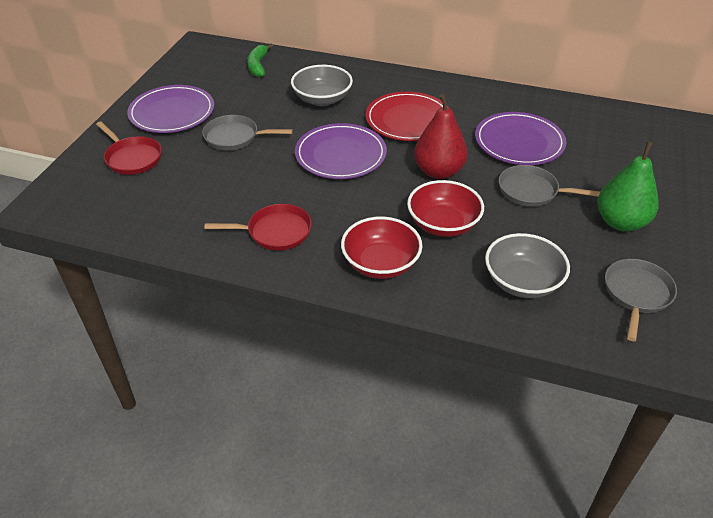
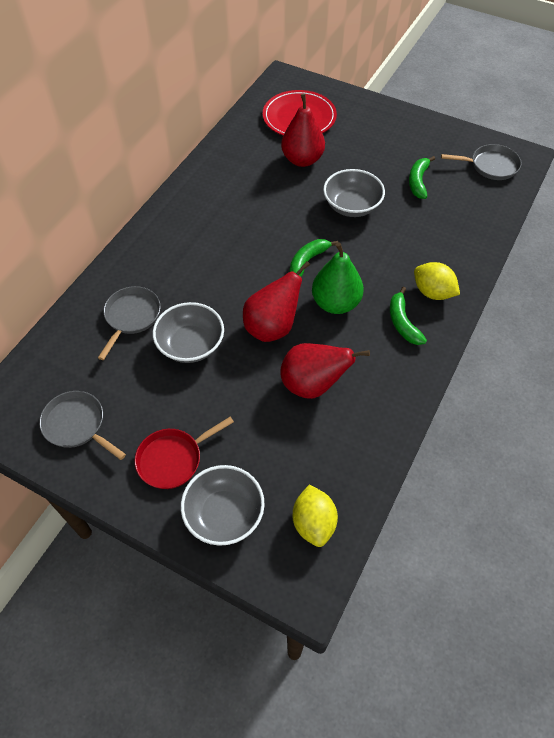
green banana: 1 -> 3
grey bowl: 2 -> 3
purple plate: 3 -> 0
red bowl: 2 -> 0
red pan: 2 -> 1
red pear: 1 -> 3
yellow lemon: 0 -> 2

